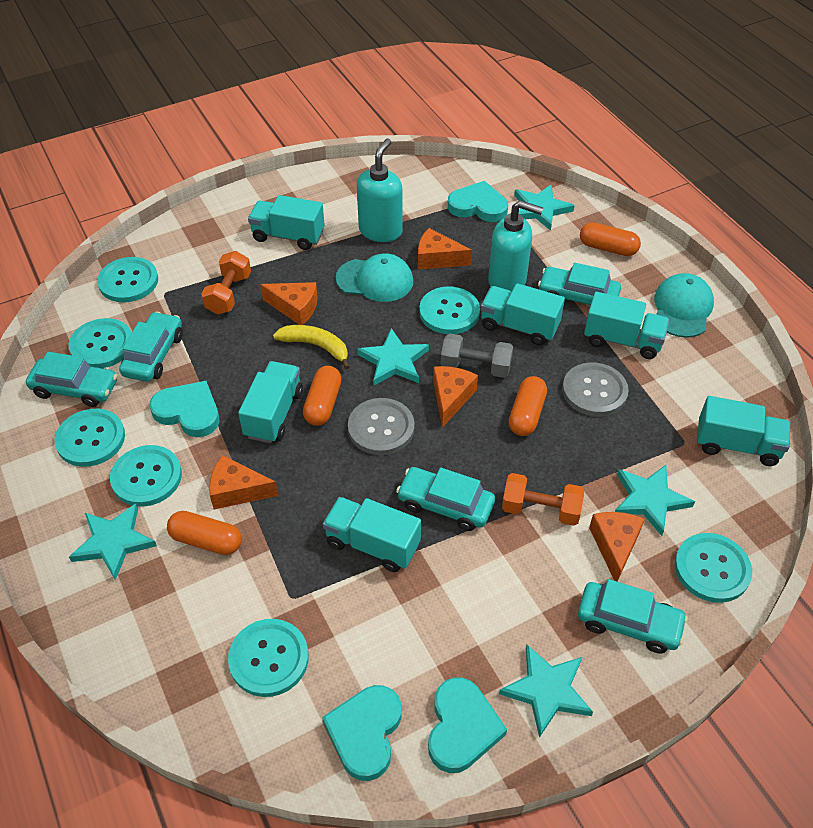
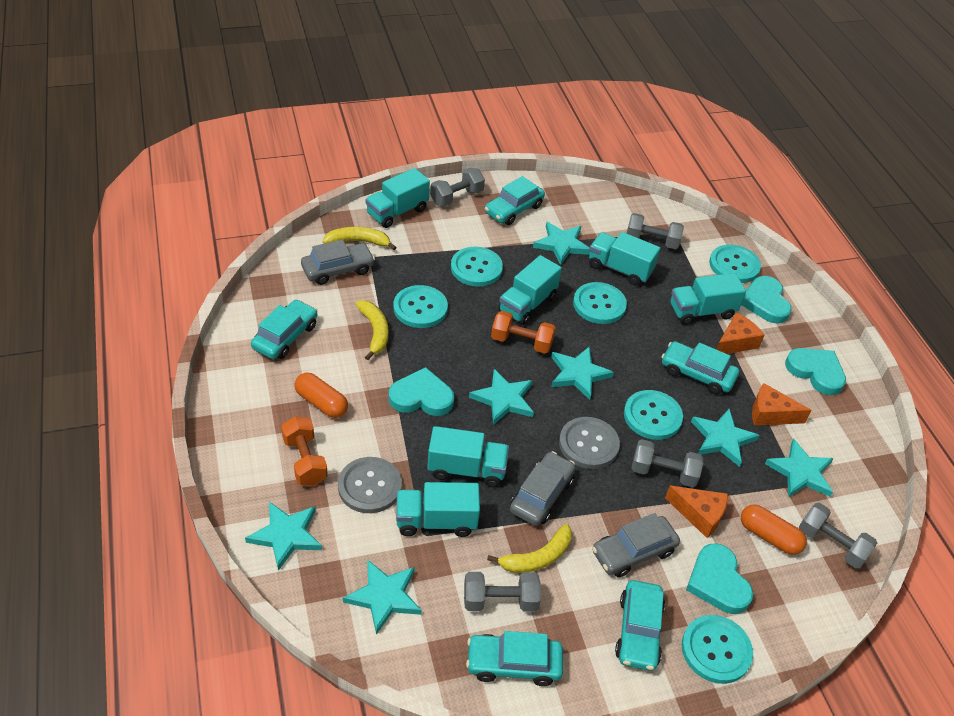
grey car: 0 -> 3
grey dumbbell: 1 -> 5
orange capsule: 4 -> 2
orange cheese: 5 -> 3
turquoise button: 7 -> 6
turquoise cap: 2 -> 0
turquoise soap dispenser: 2 -> 0
turquoise star: 5 -> 7
yellow banana: 1 -> 3

